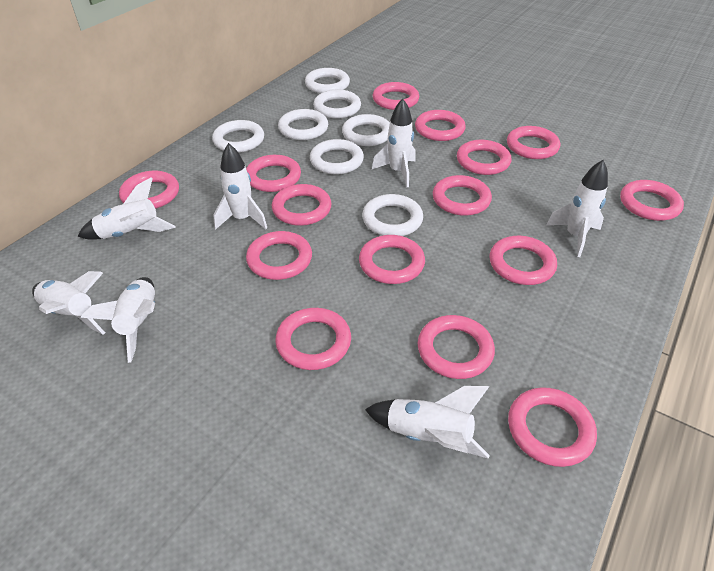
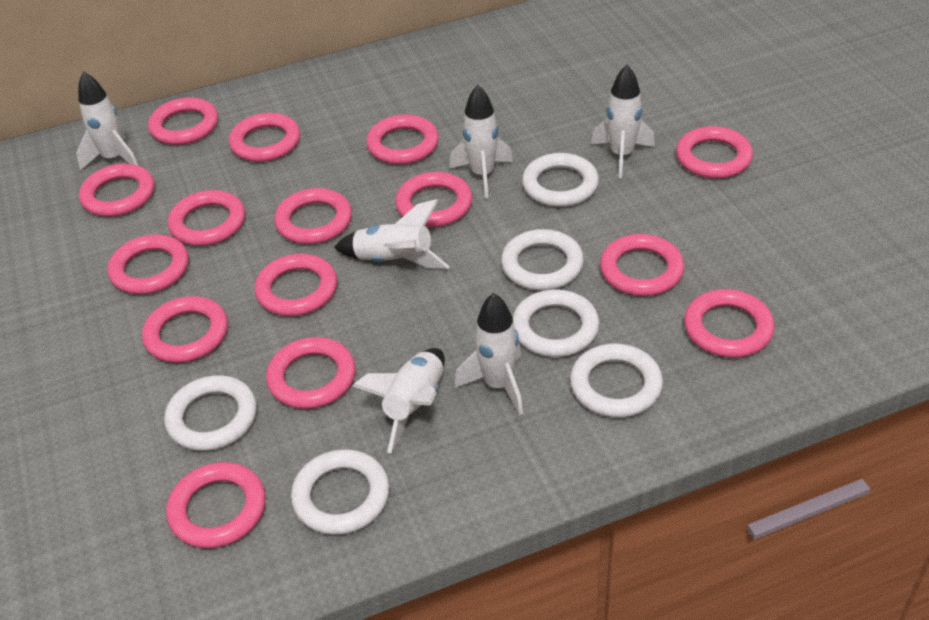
white ring: 7 -> 6
white rocket: 7 -> 6

